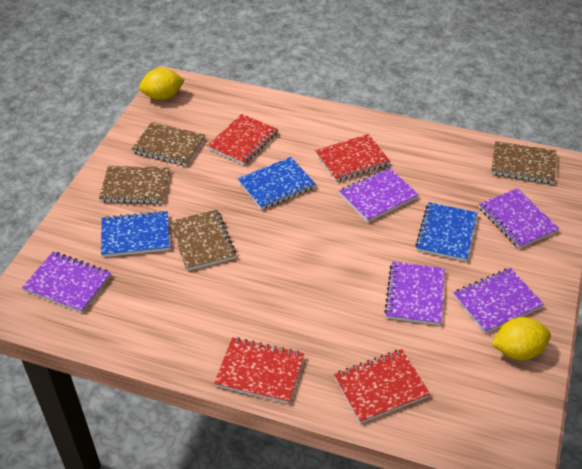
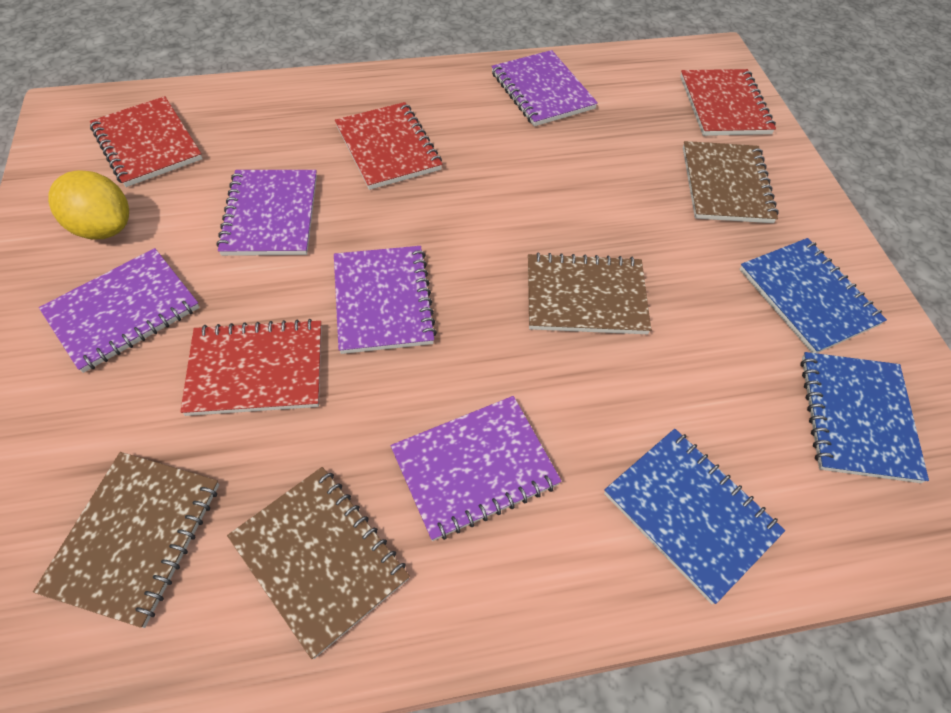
yellow lemon: 2 -> 1

